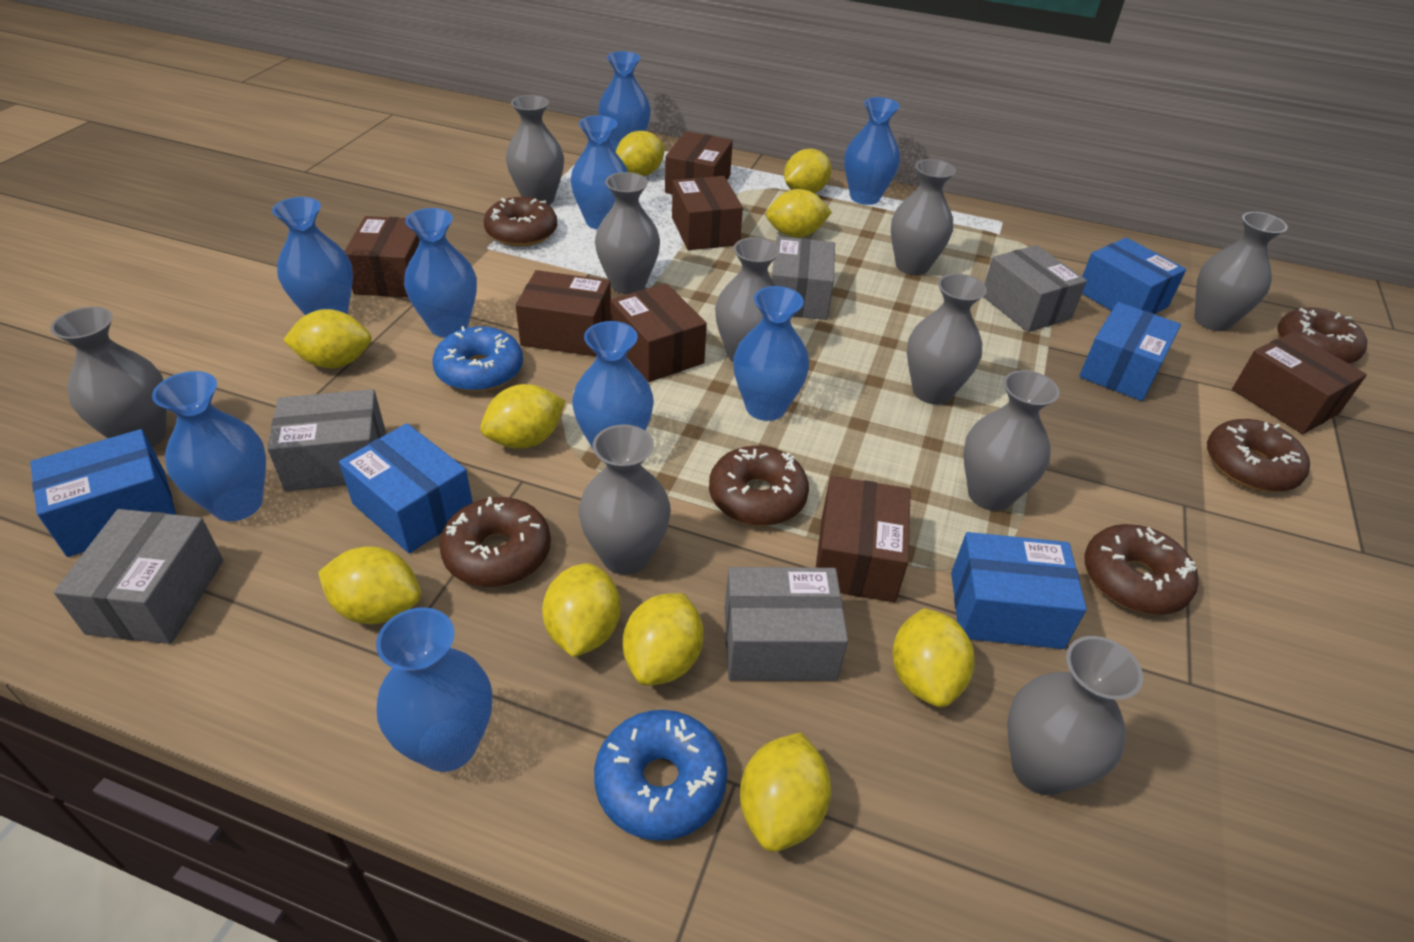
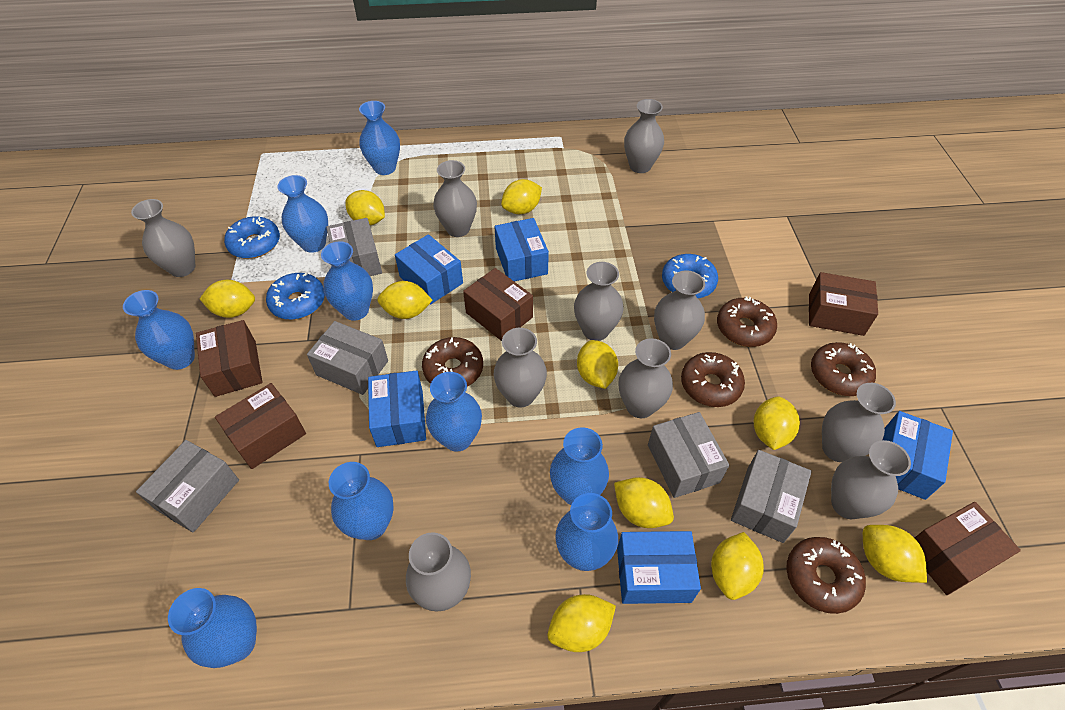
blue donut: 2 -> 3
brown box: 7 -> 5
brown donut: 6 -> 5

